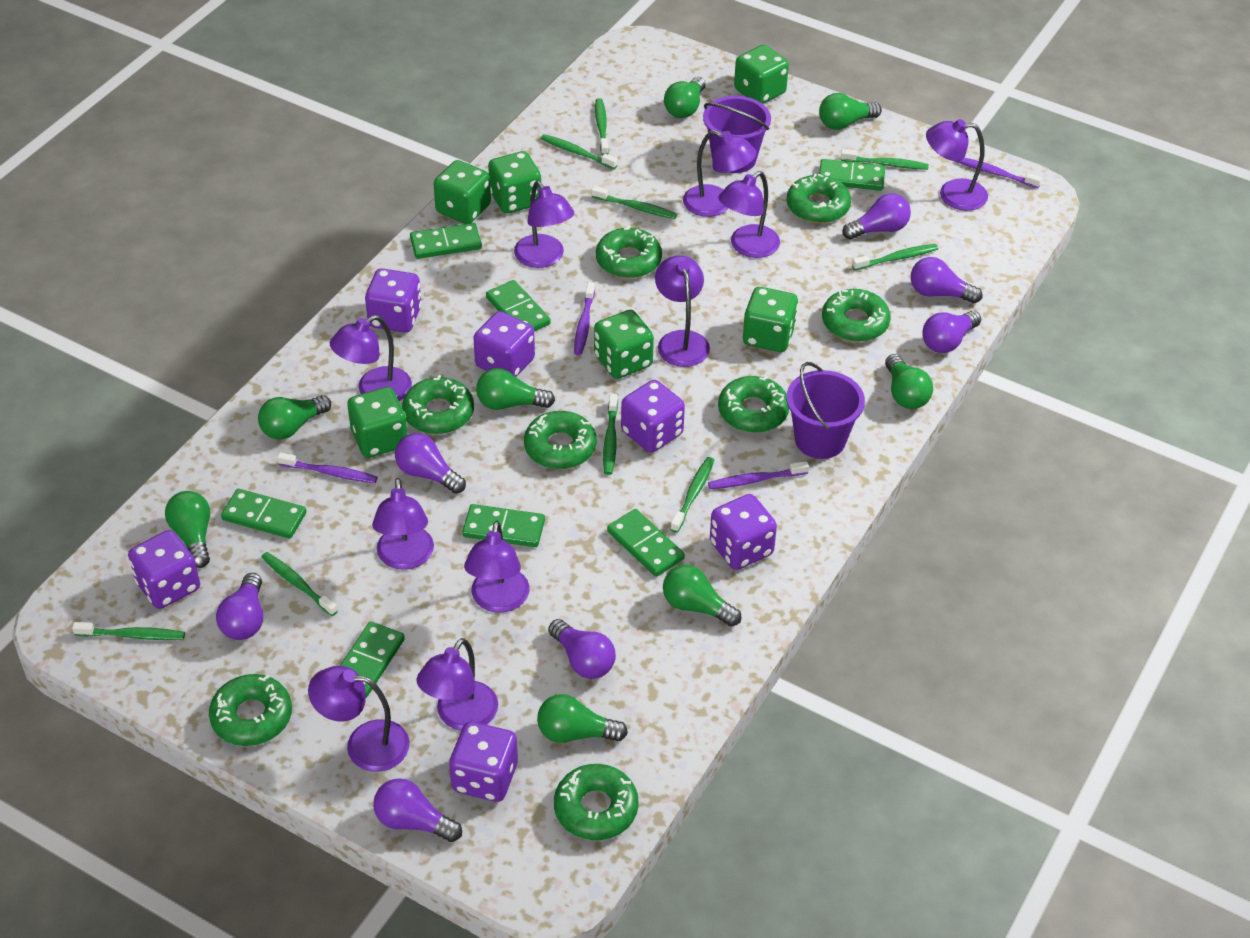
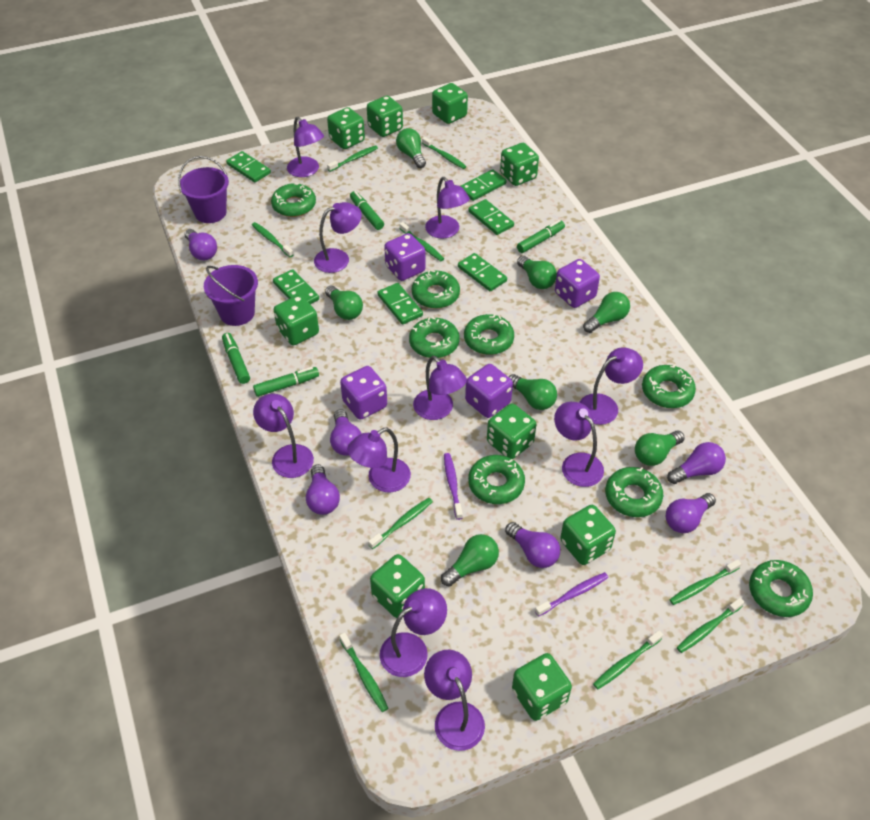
green dice: 6 -> 9
green domino: 7 -> 6
green light bulb: 8 -> 7
green marker: 0 -> 4
purple dice: 6 -> 4
purple light bulb: 7 -> 6
purple toothbrush: 4 -> 2

